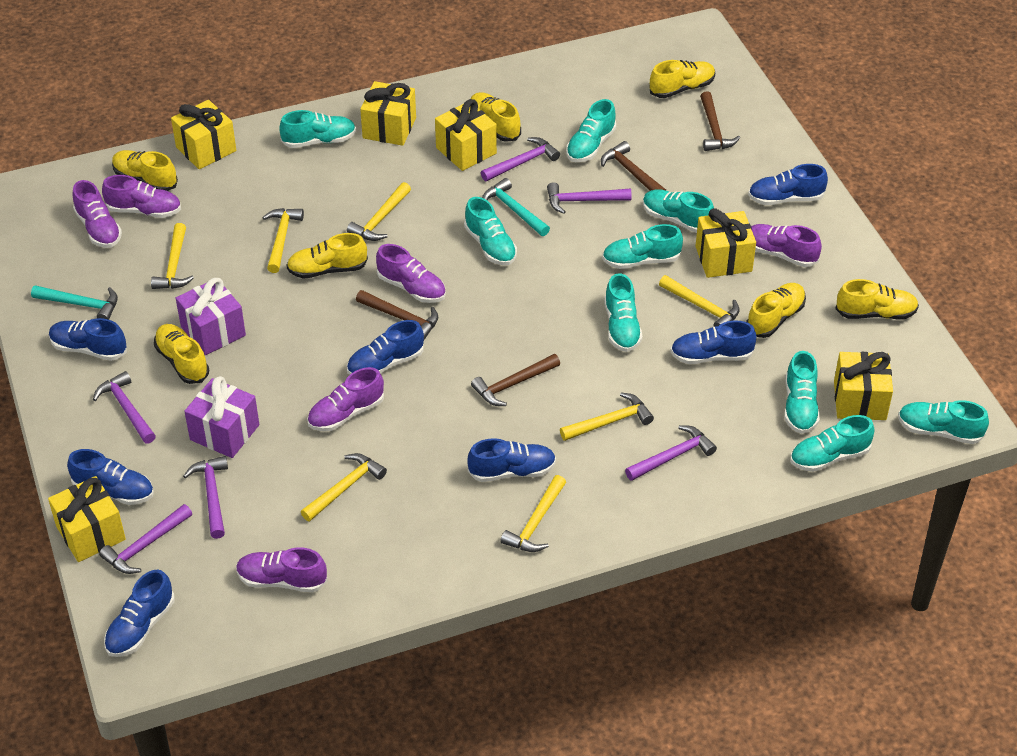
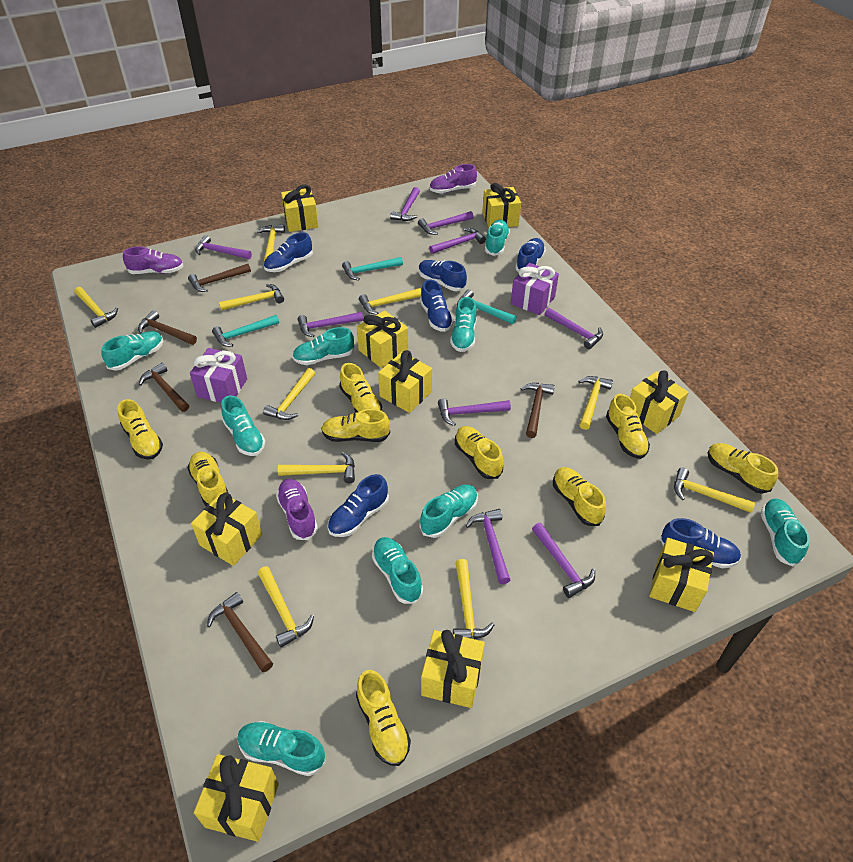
blue shoe: 7 -> 6
brown hammer: 4 -> 5
purple hammer: 6 -> 9
purple shoe: 6 -> 3
turquoise hammer: 2 -> 3
yellow gift: 6 -> 9
yellow hammer: 7 -> 10
yellow shoe: 7 -> 9

